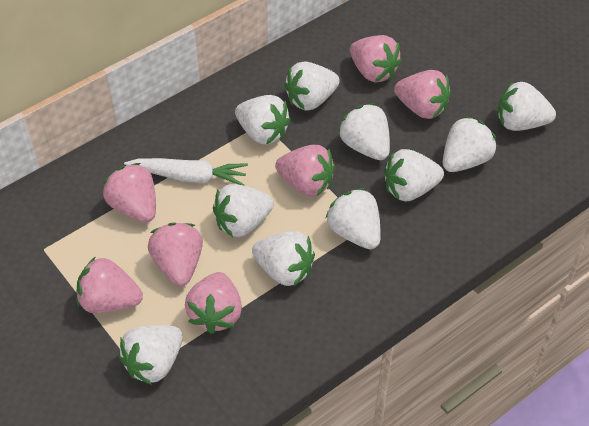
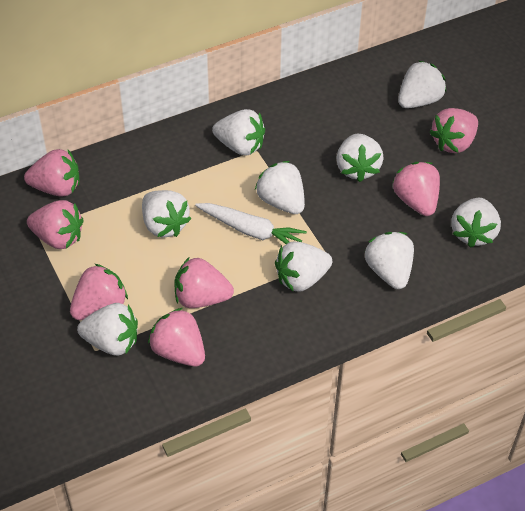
white strawberry: 10 -> 9

